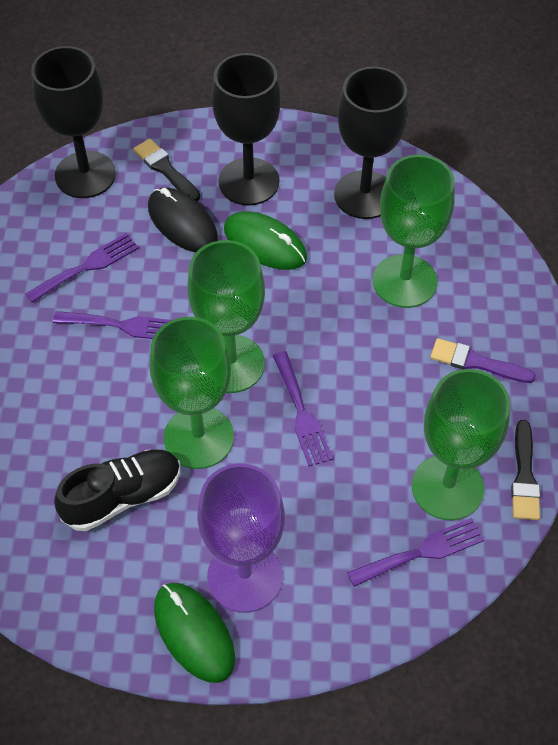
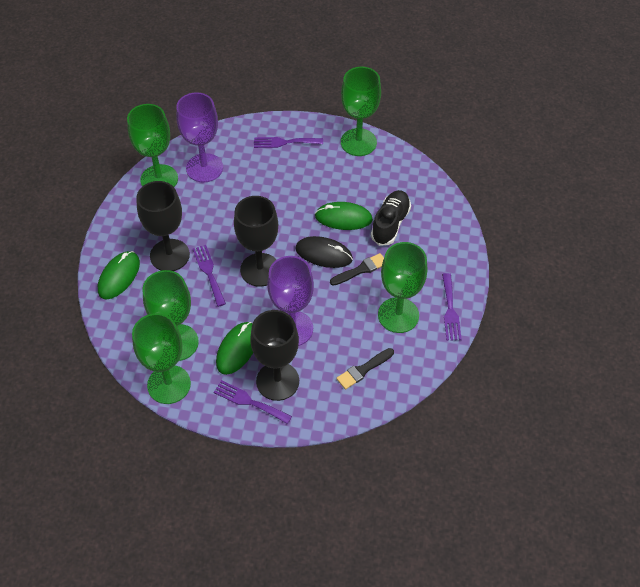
green goblet: 4 -> 5
green mouse: 2 -> 3
purple brush: 1 -> 0
purple goblet: 1 -> 2

